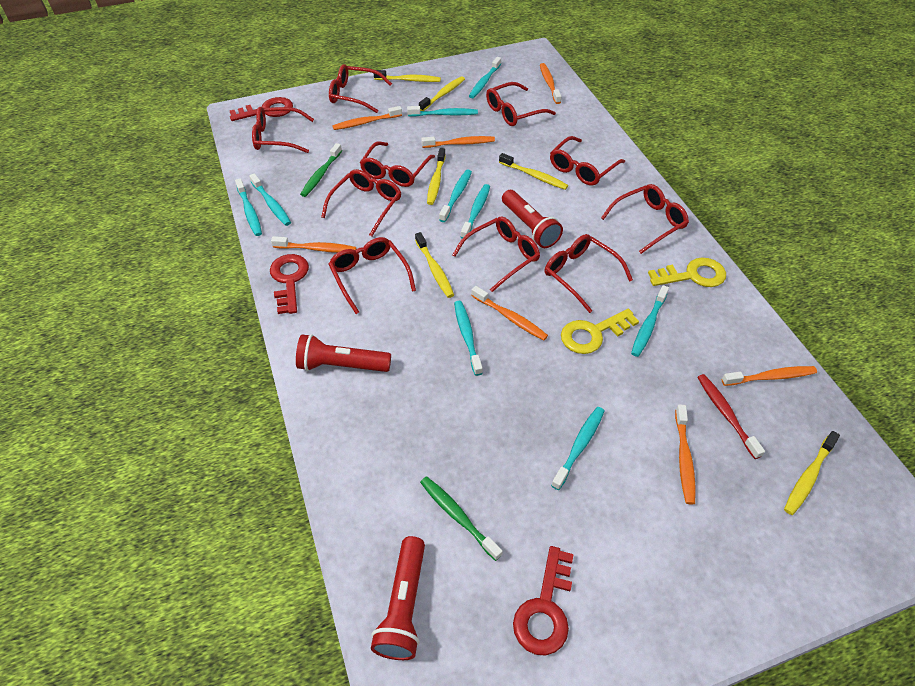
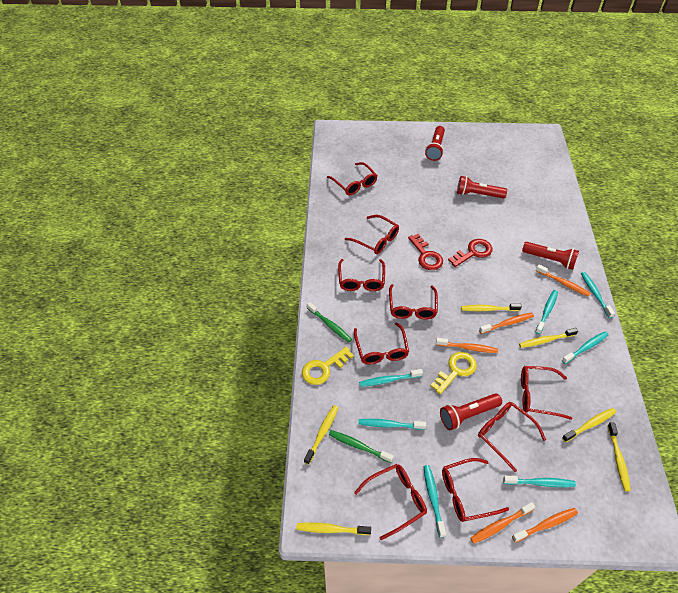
orange toothbrush: 7 -> 5
red flashlight: 3 -> 4
red glasses: 10 -> 9
red key: 3 -> 2
red toothbrush: 1 -> 0
turquoise toothbrush: 9 -> 7

